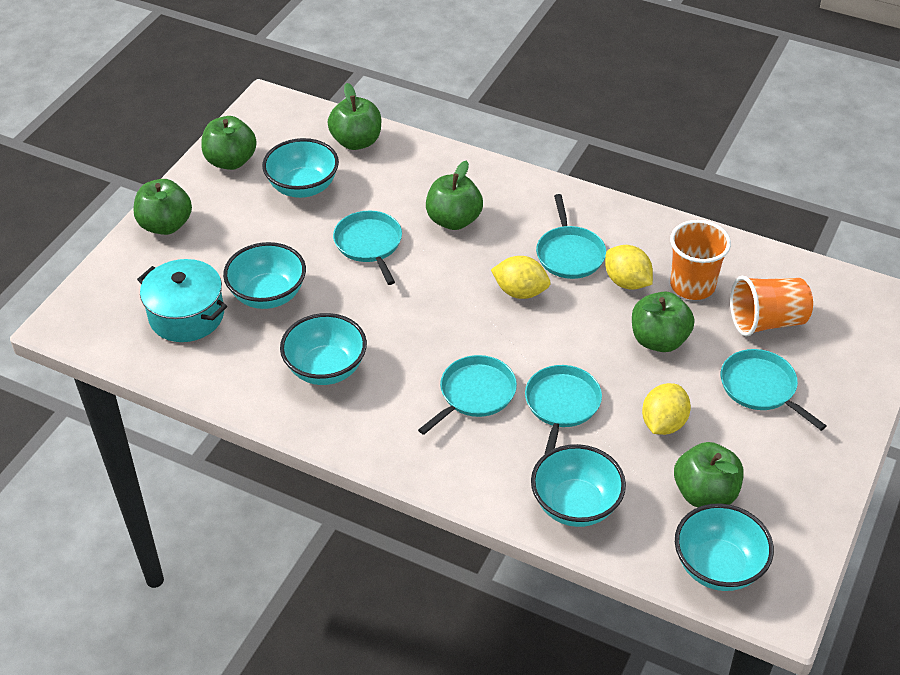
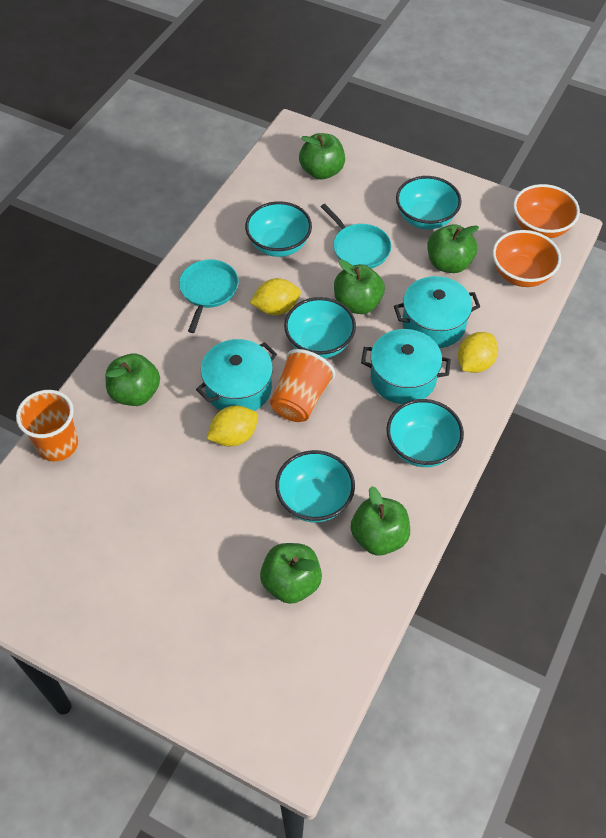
orange bowl: 0 -> 2
turquoise pan: 5 -> 2
turquoise pot: 1 -> 3

